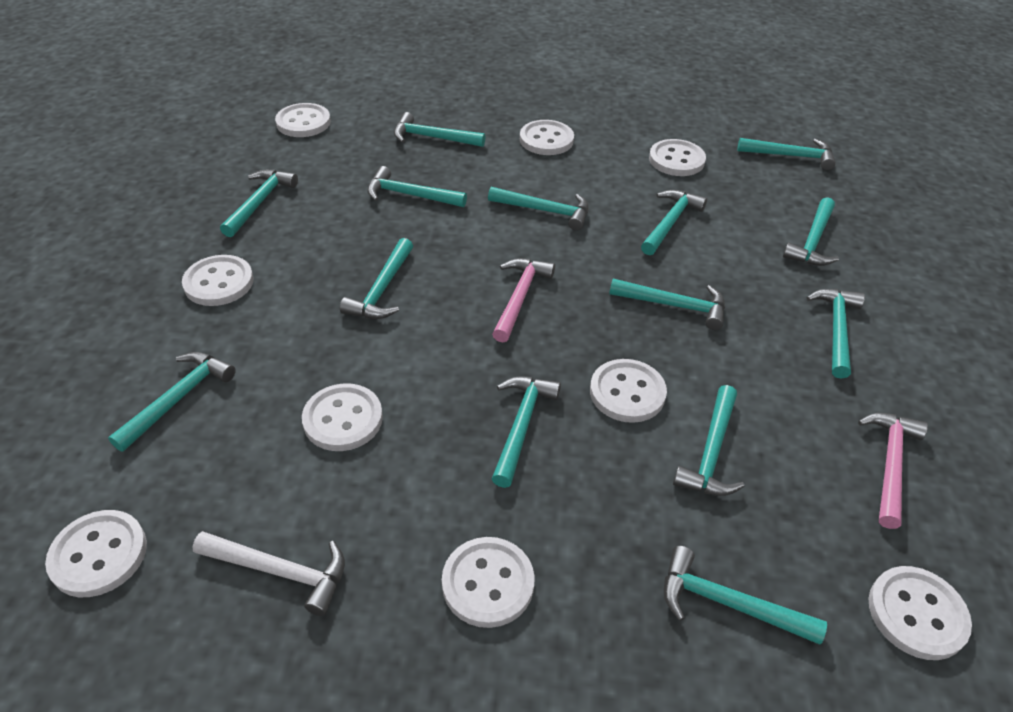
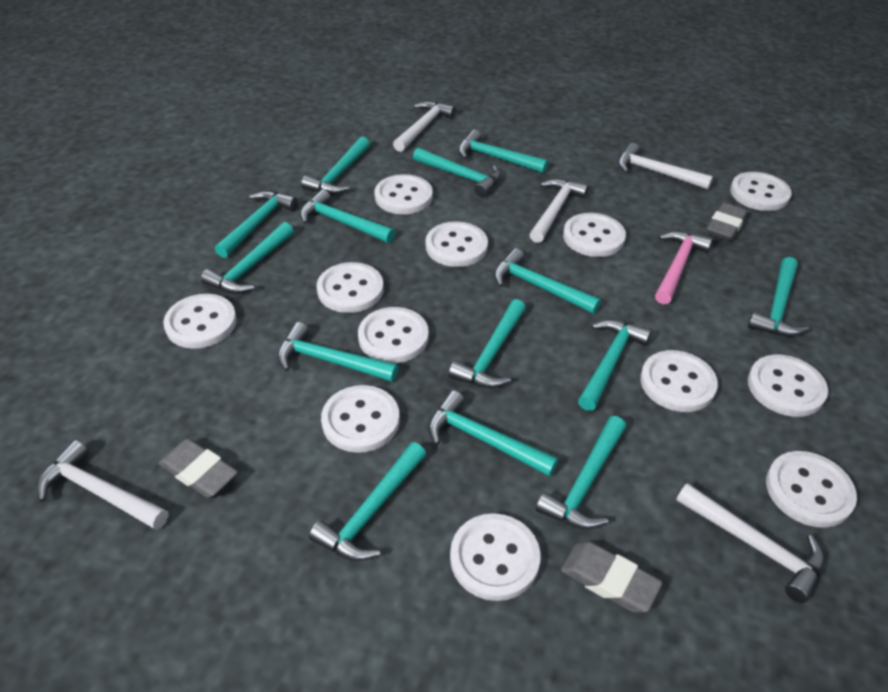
grey eraser: 0 -> 3
pink hammer: 2 -> 1
white button: 9 -> 12
white hammer: 1 -> 5

